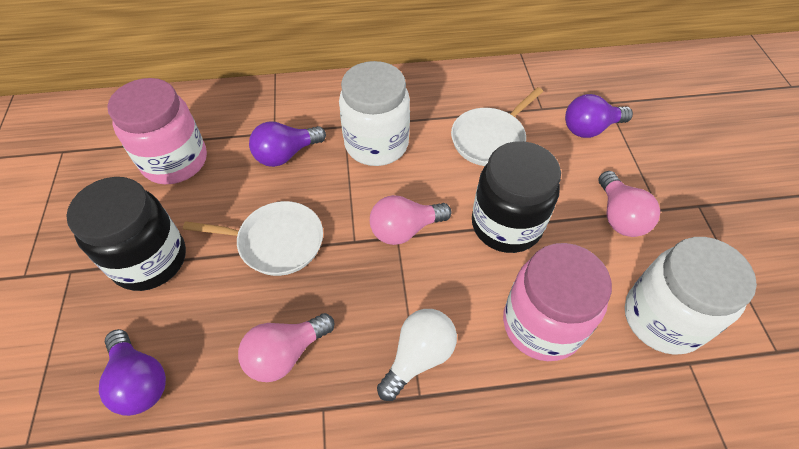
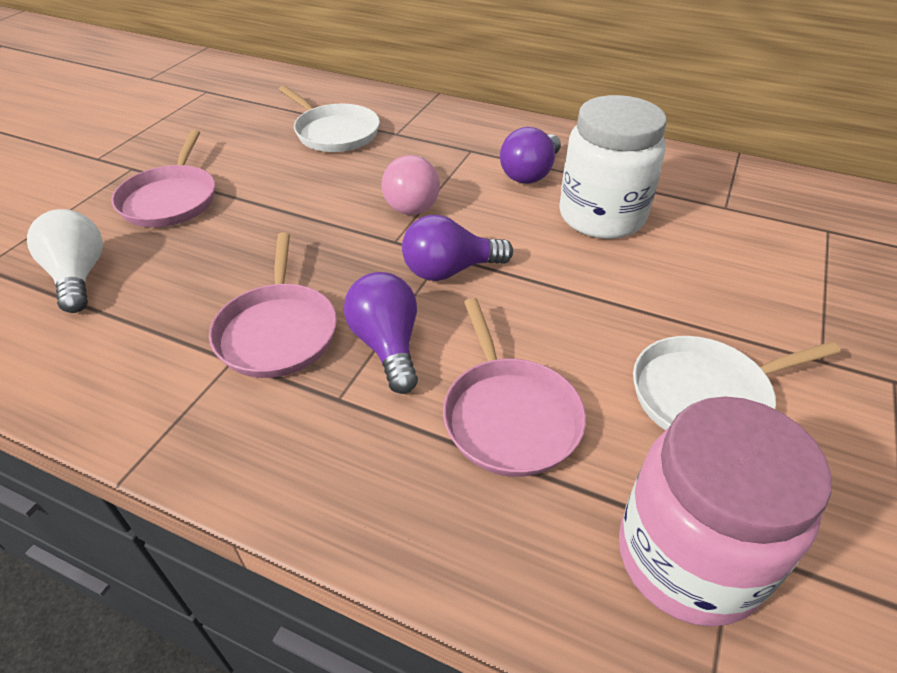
black jar: 2 -> 0
pink jar: 2 -> 1
pink light bulb: 3 -> 1
pink pan: 0 -> 3
white jar: 2 -> 1

